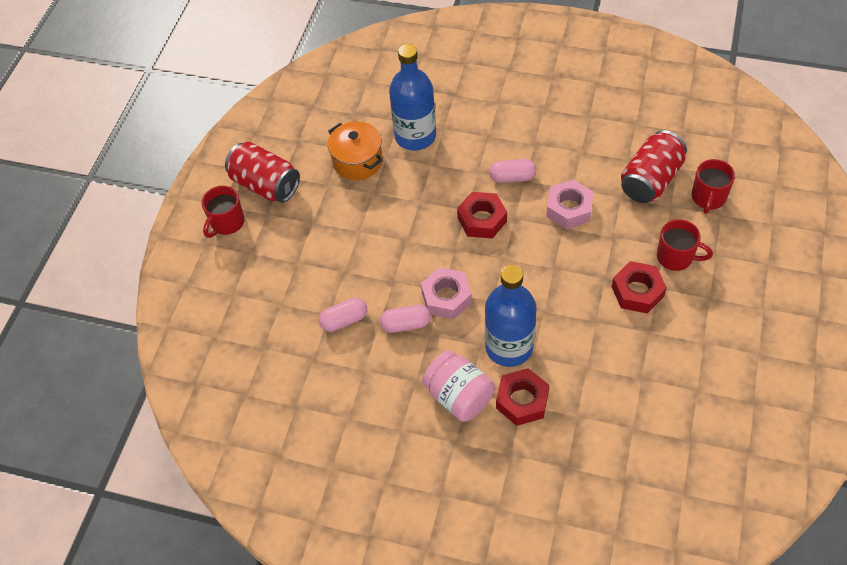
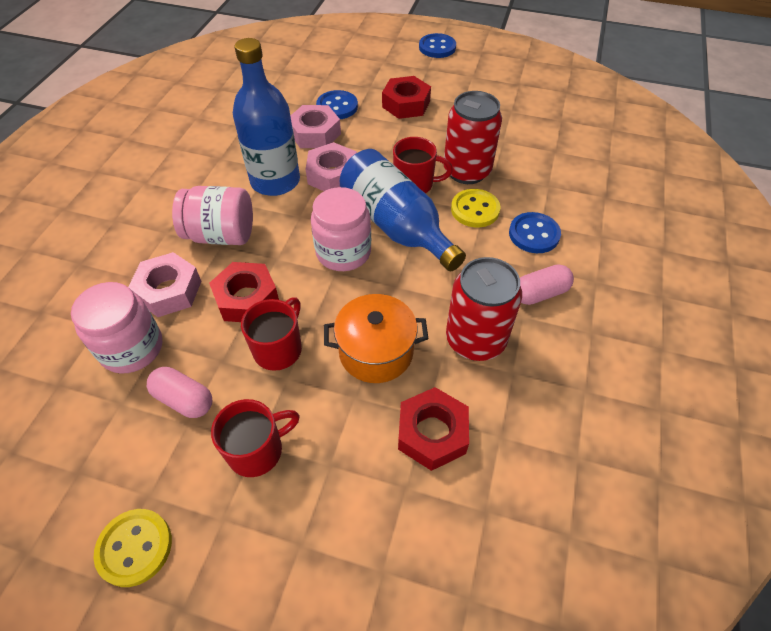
blue button: 0 -> 3
pink capsule: 3 -> 2
pink jar: 1 -> 3
pink nut: 2 -> 3
yellow button: 0 -> 2

